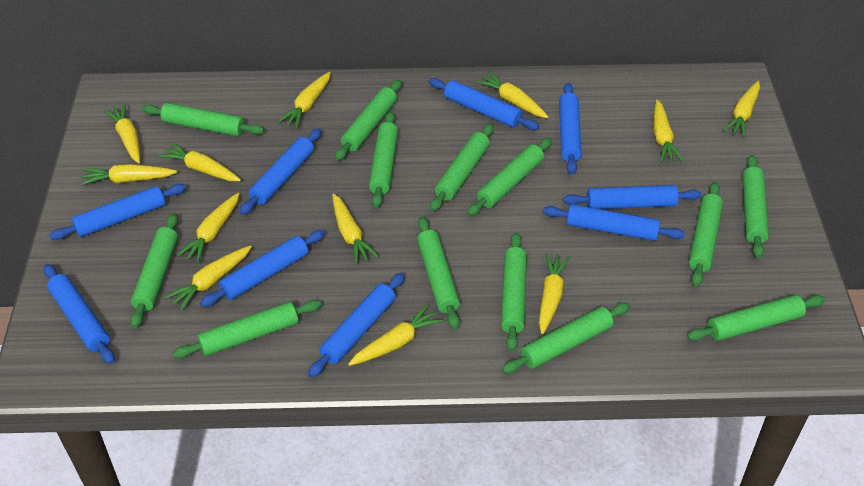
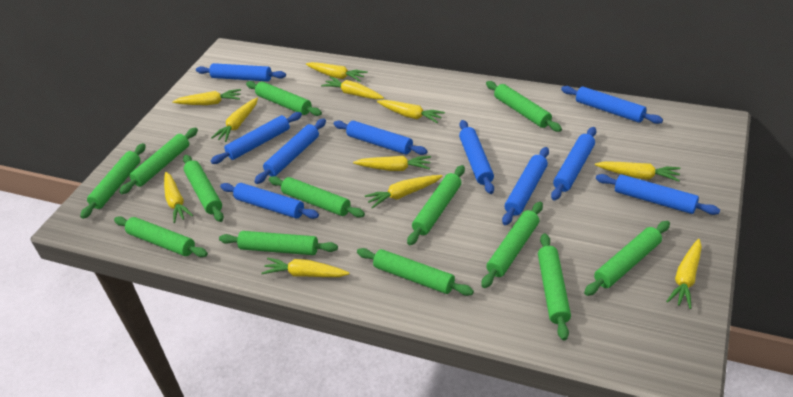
blue rolling pin: 9 -> 10
yellow carrot: 12 -> 11

